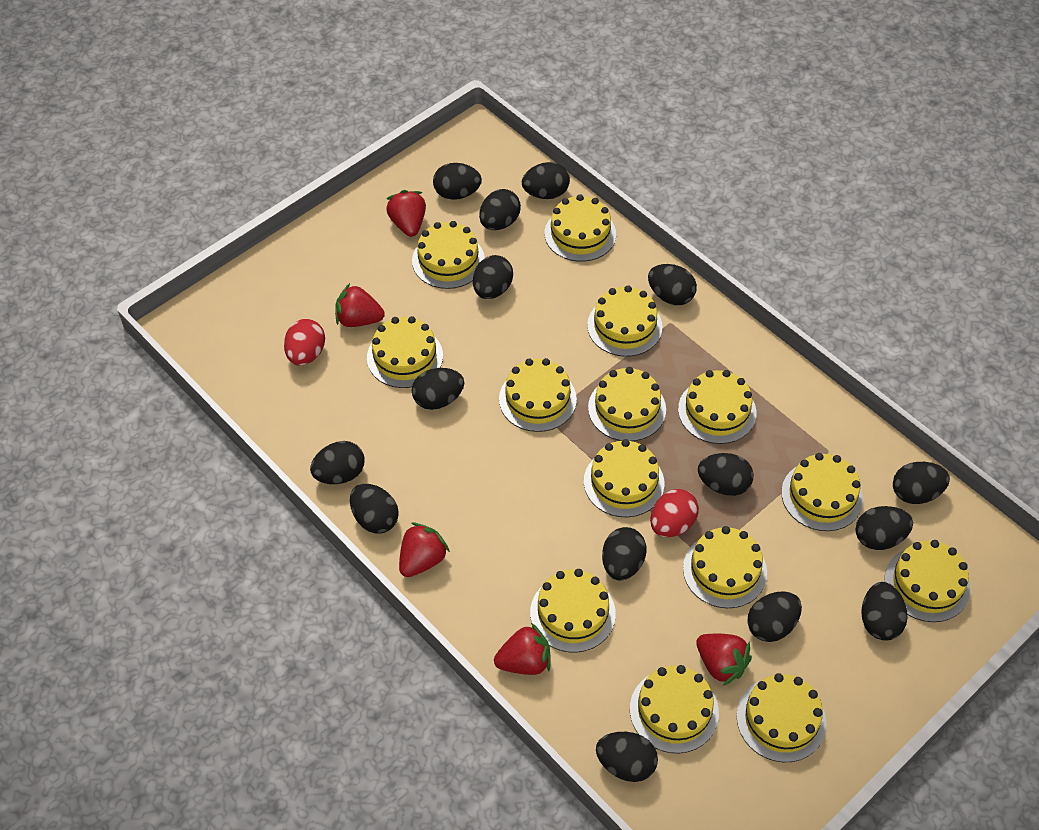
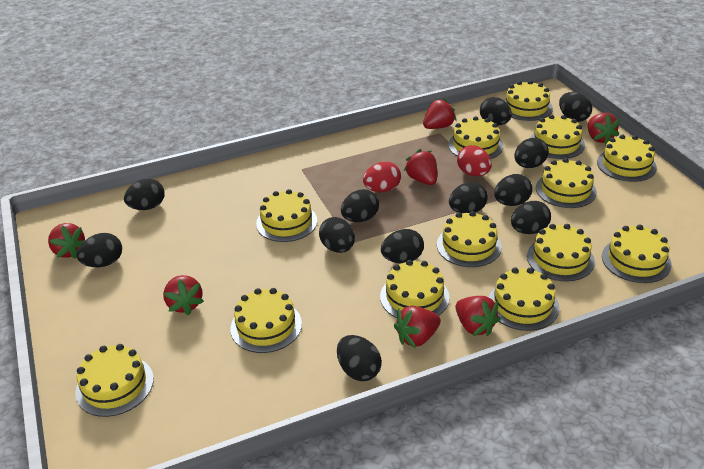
black egg: 15 -> 12
red strawberry: 5 -> 7
yellow cake: 14 -> 13

